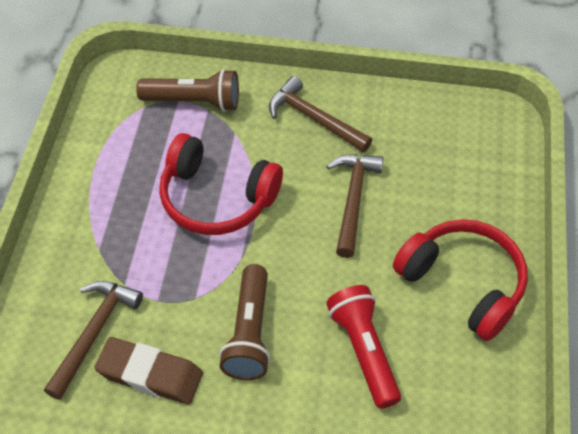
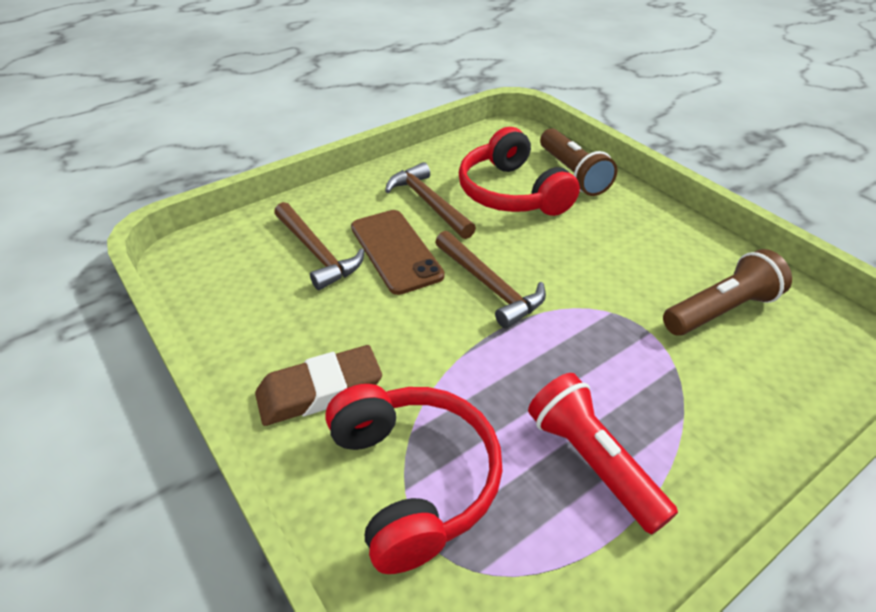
brown phone: 0 -> 1

